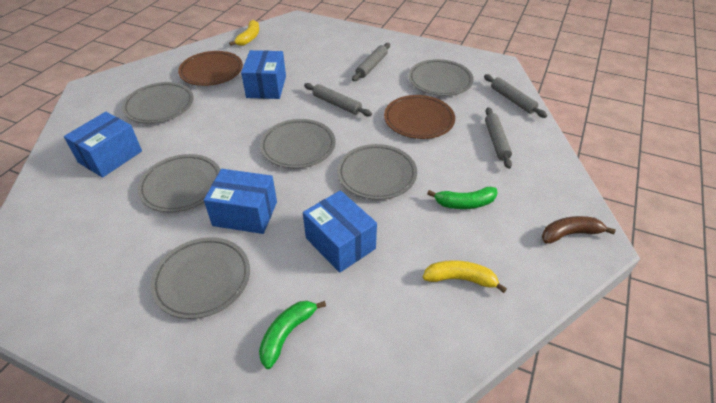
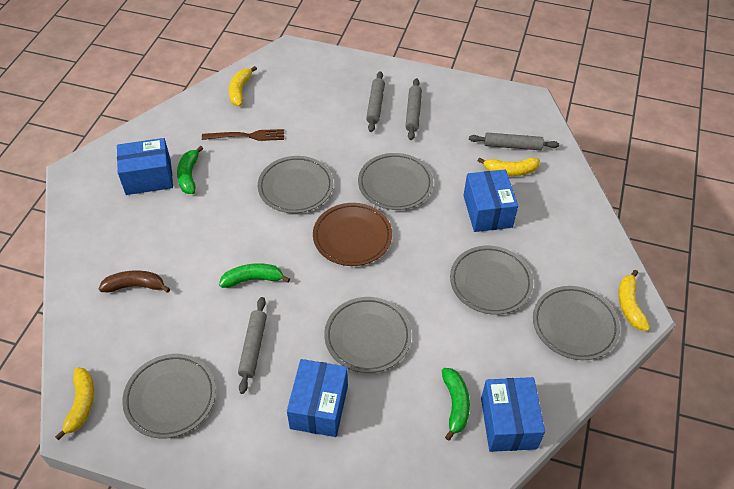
brown fork: 0 -> 1
brown plate: 2 -> 1
green banana: 2 -> 3
yellow banana: 2 -> 4

